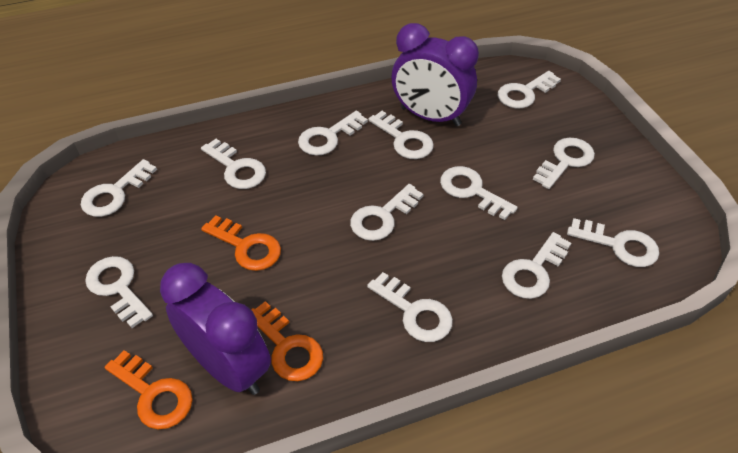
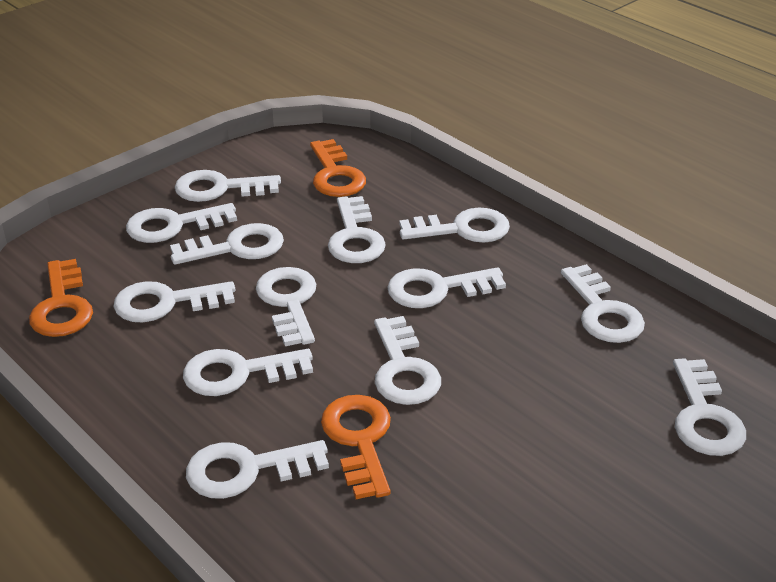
purple clock: 2 -> 0
white key: 12 -> 13

